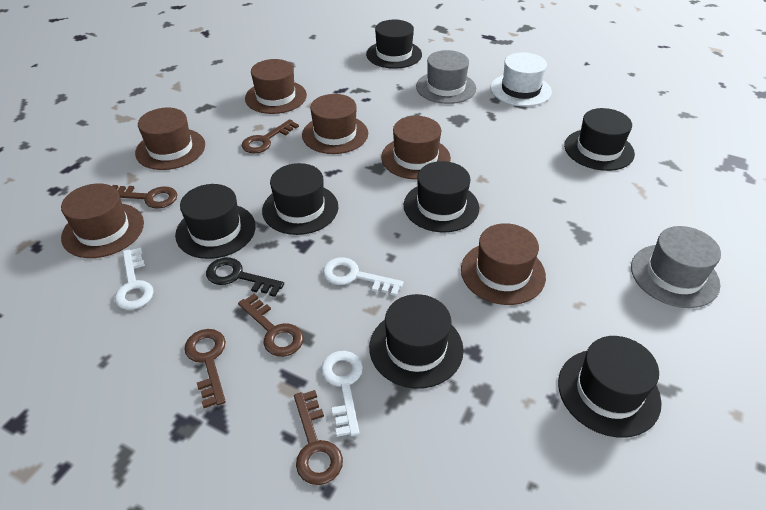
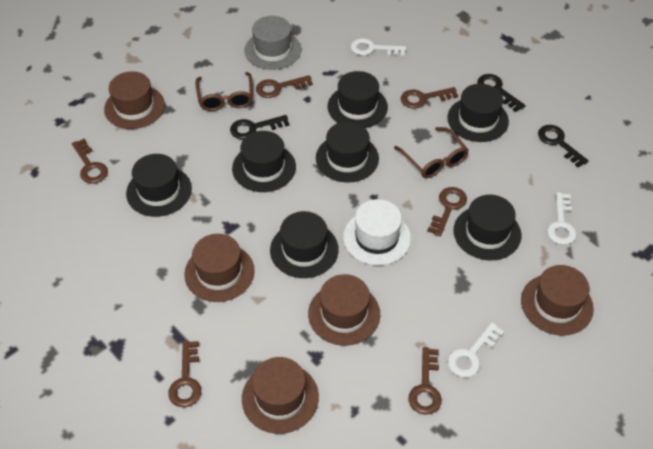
black key: 1 -> 3
brown glasses: 0 -> 2
brown hat: 6 -> 5
brown key: 5 -> 6
grey hat: 2 -> 1

